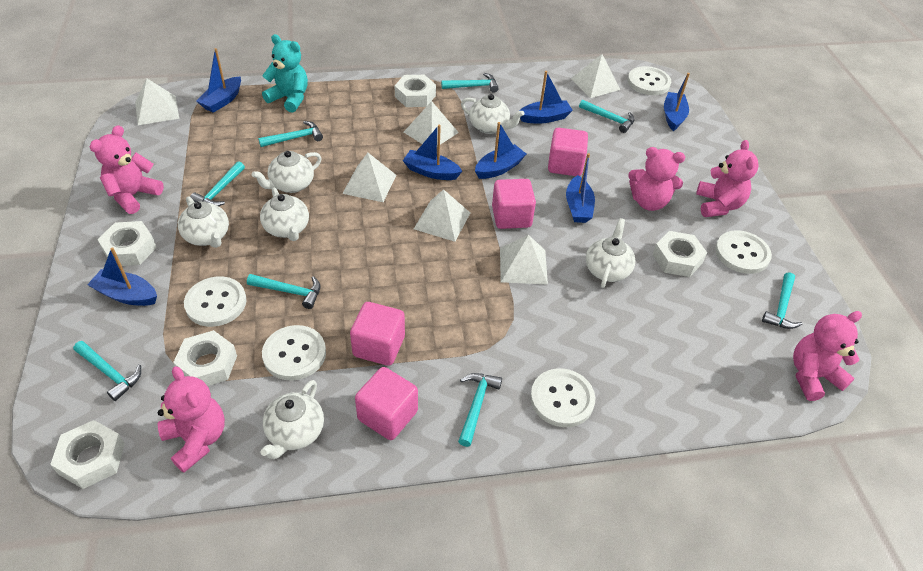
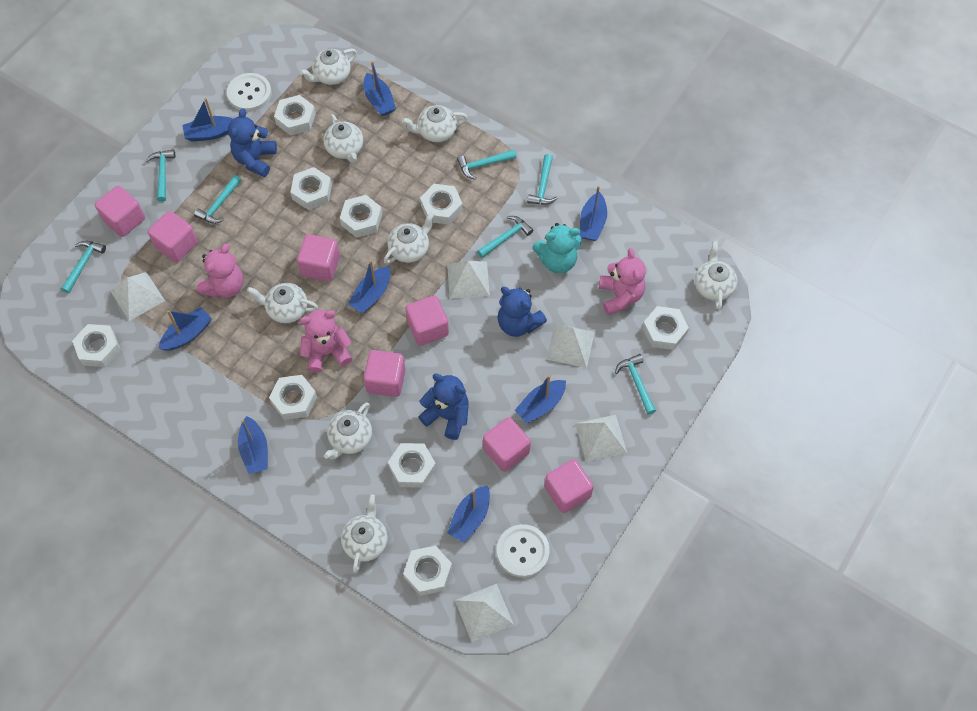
blue boat: 7 -> 8
blue teddy bear: 0 -> 3
pink cube: 4 -> 7
pink teddy bear: 5 -> 3
turquoise hammer: 8 -> 7
white button: 5 -> 2
white nut: 5 -> 9
white pyramid: 6 -> 5
white teapot: 6 -> 8

